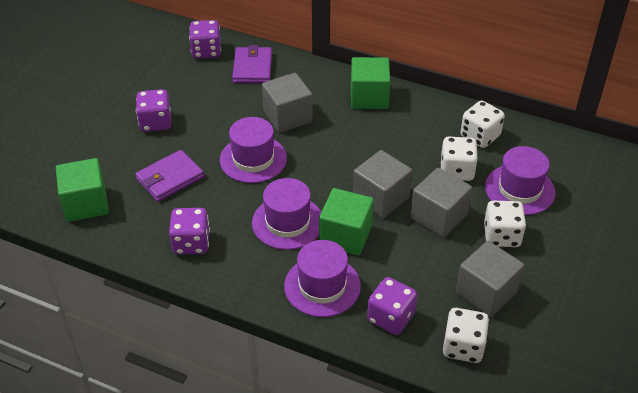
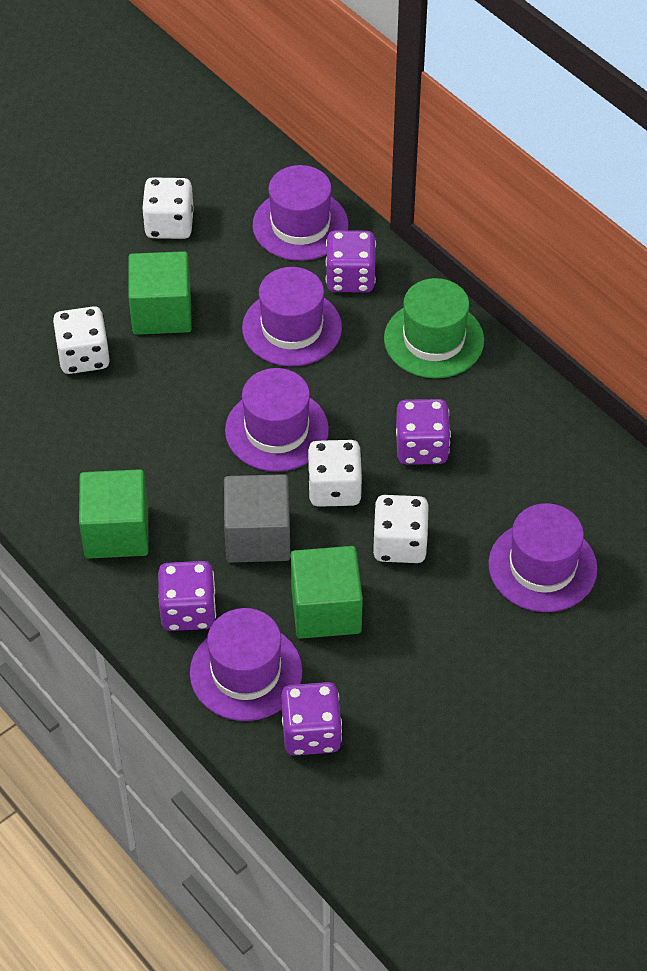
green hat: 0 -> 1
grey cube: 4 -> 1
purple hat: 4 -> 5
purple wallet: 2 -> 0

